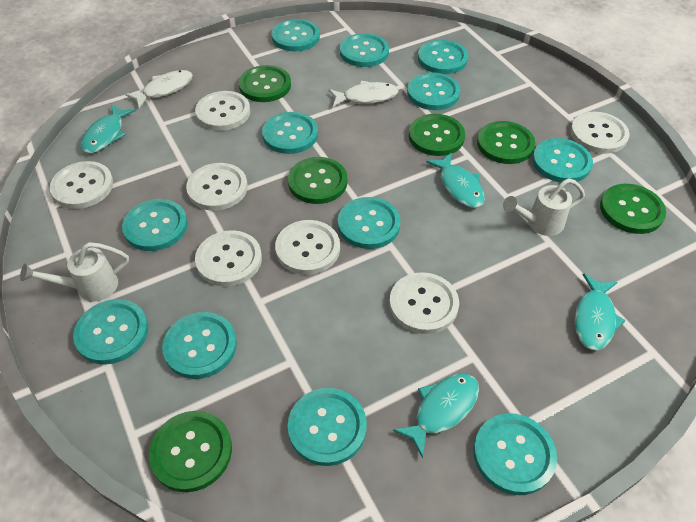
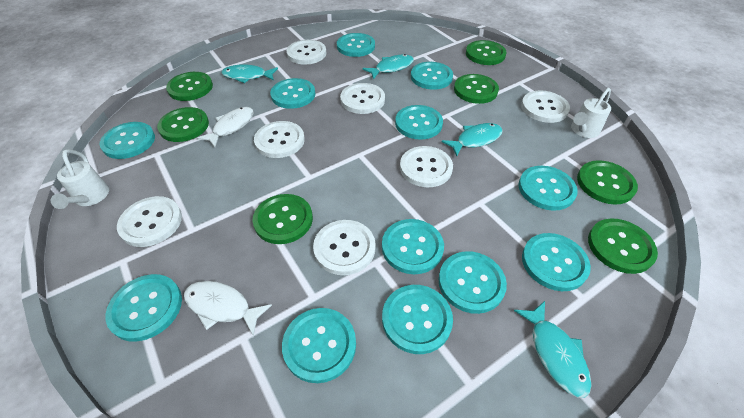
green button: 6 -> 7

